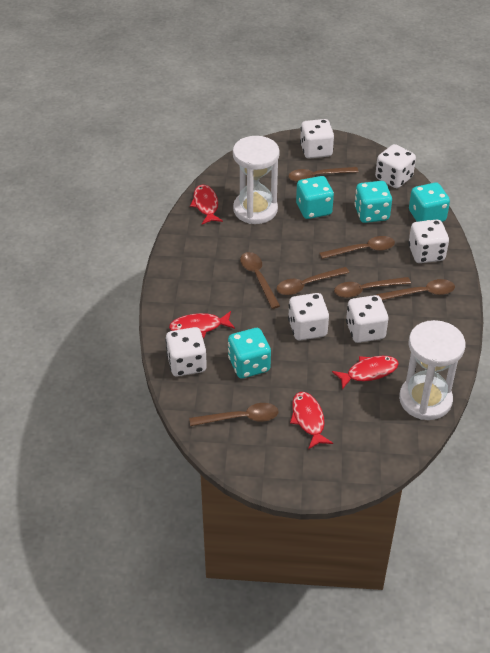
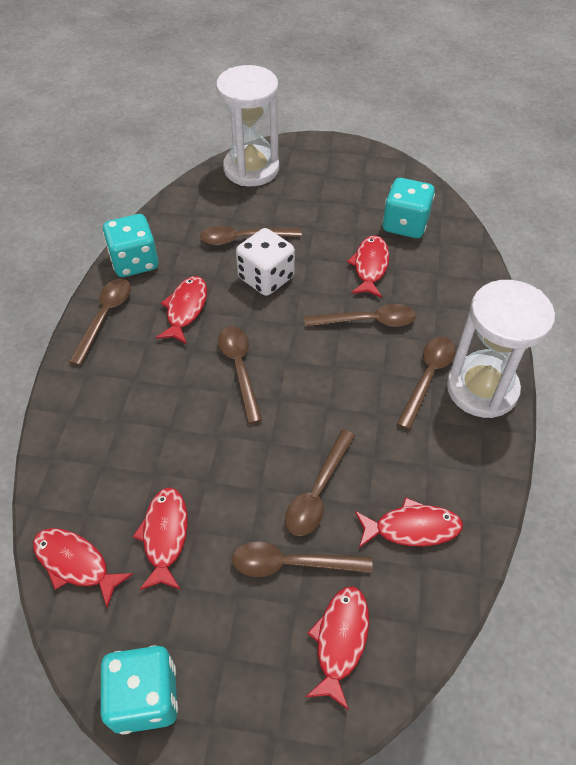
red fish: 4 -> 6
turquoise dice: 4 -> 3
white dice: 6 -> 1

